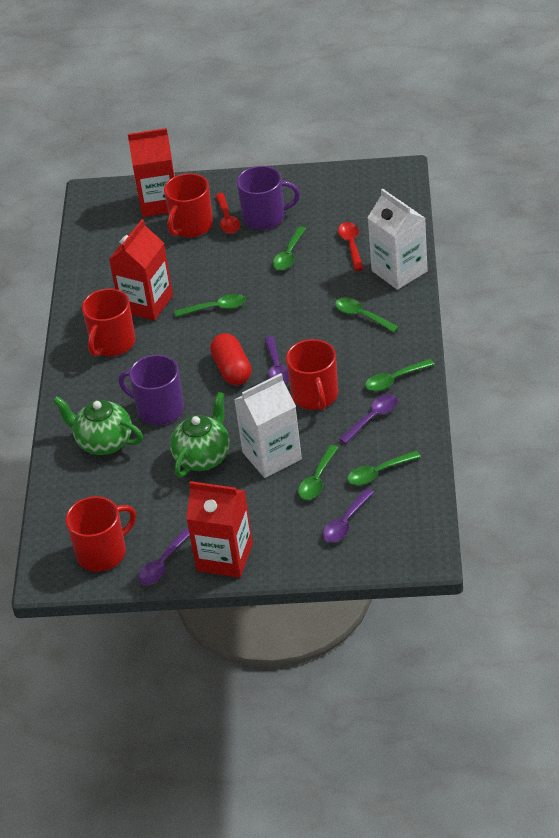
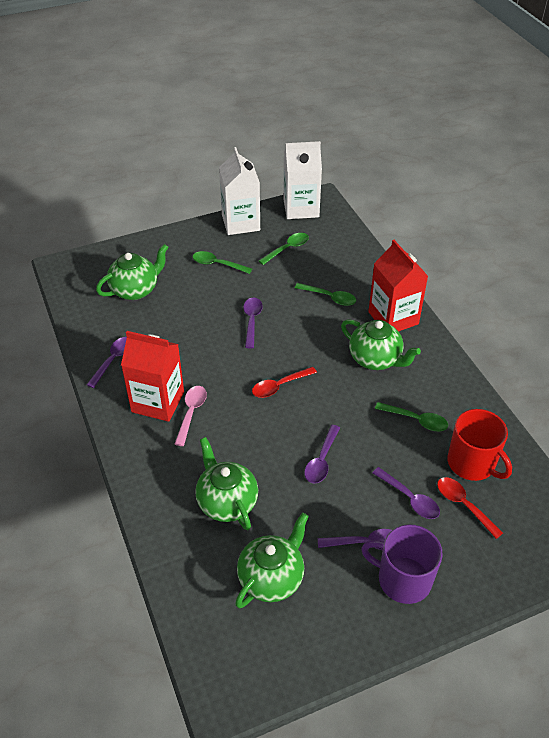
green spoon: 6 -> 4
green teapot: 2 -> 4
pink spoon: 0 -> 1
purple mug: 2 -> 1
purple spoon: 4 -> 5
red capsule: 1 -> 0
red carton: 3 -> 2
red mug: 4 -> 1

